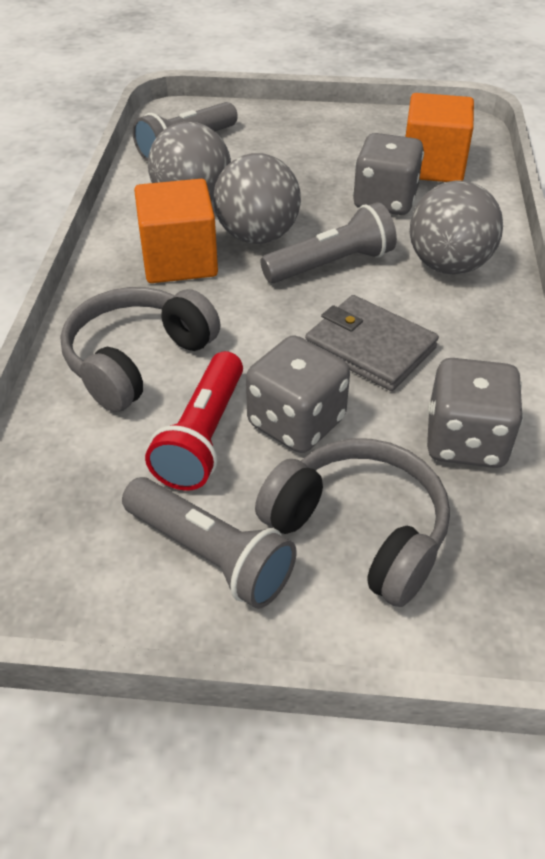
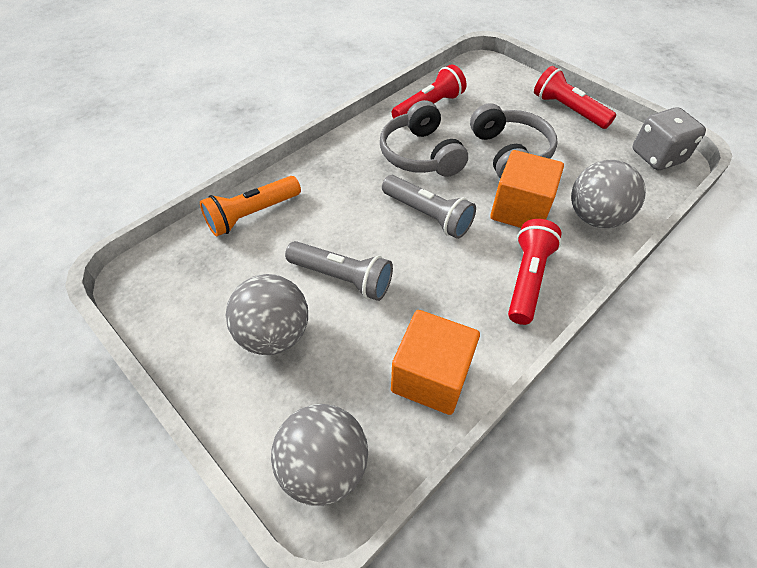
grey dice: 3 -> 1
grey flashlight: 3 -> 2
grey wallet: 1 -> 0
orange flashlight: 0 -> 1
red flashlight: 1 -> 3

